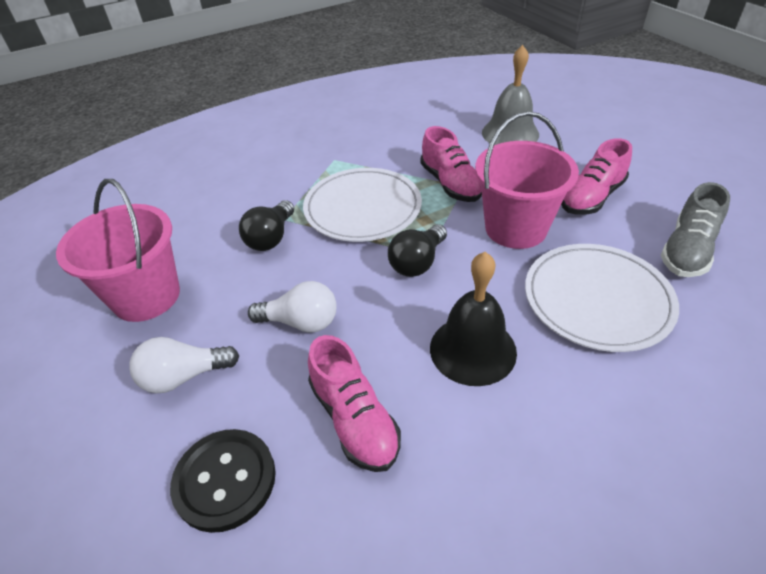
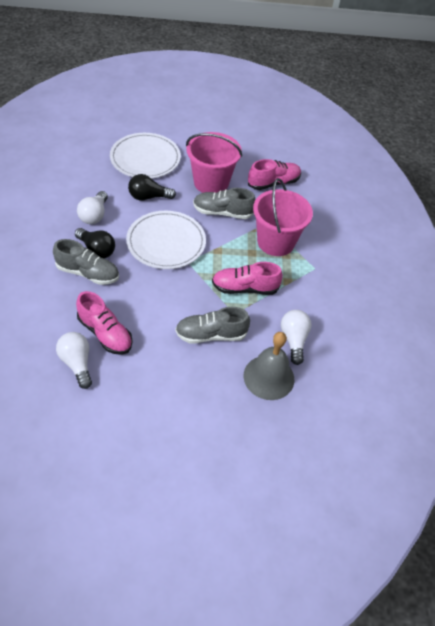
black bell: 1 -> 0
black button: 1 -> 0
grey shoe: 1 -> 3
white light bulb: 2 -> 3

